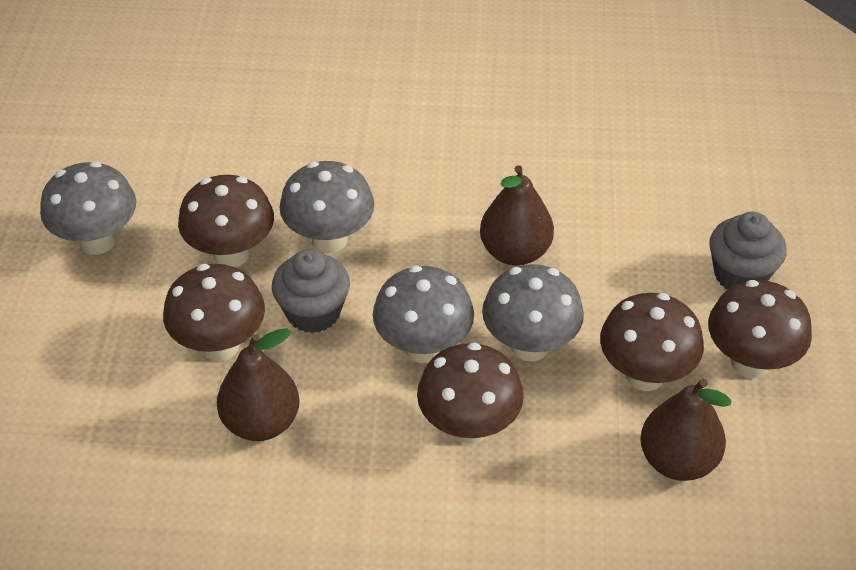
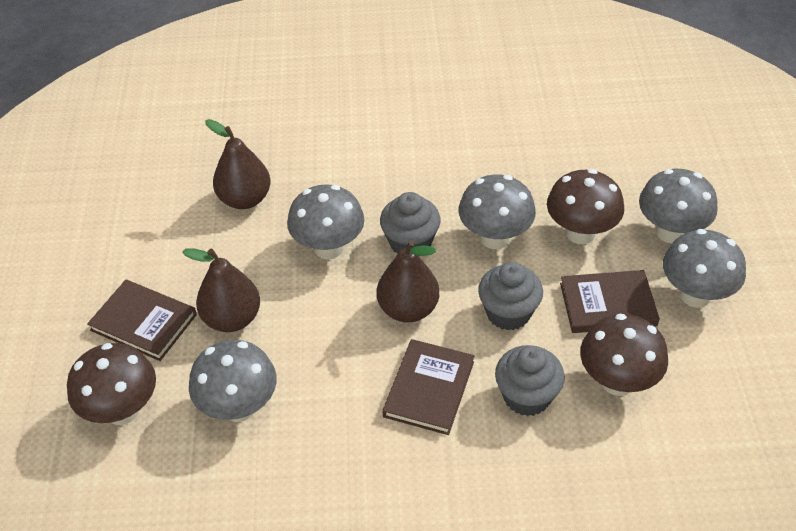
brown book: 0 -> 3
brown mushroom: 5 -> 3
grey cupcake: 2 -> 3
grey mushroom: 4 -> 5

